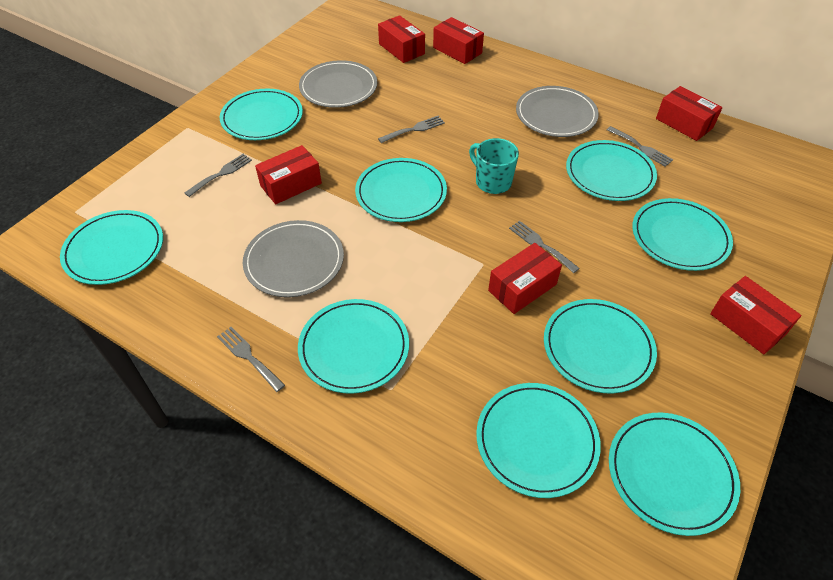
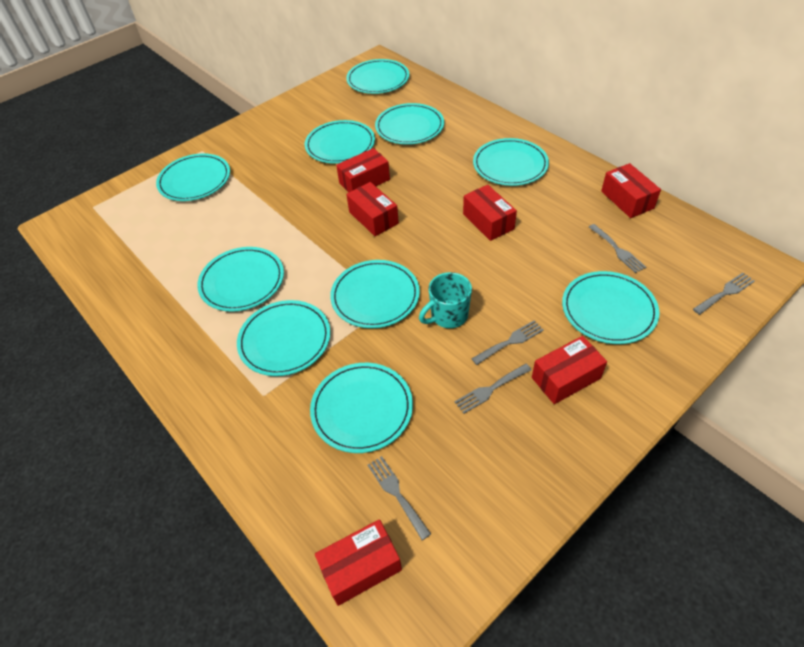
grey plate: 3 -> 0
turquoise plate: 9 -> 10

